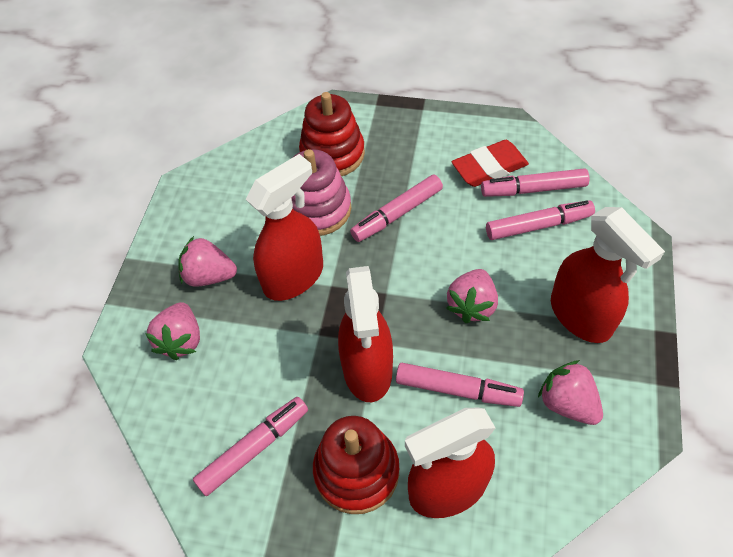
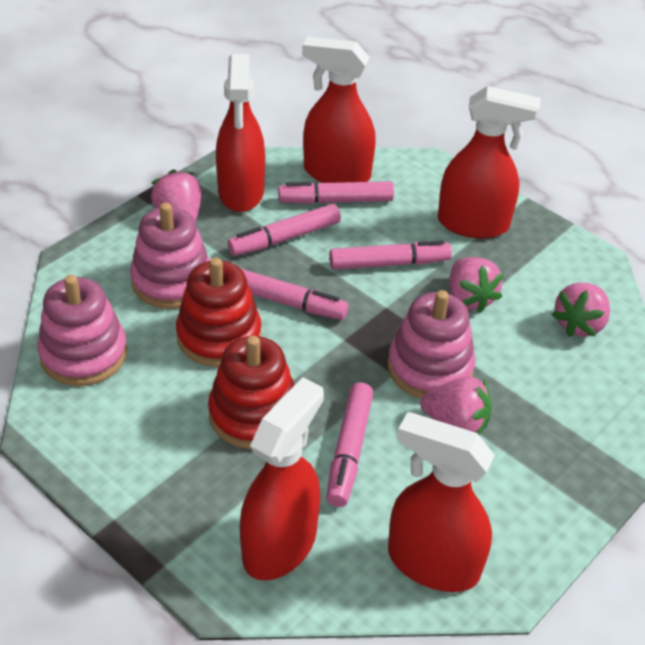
pink stacking toy: 1 -> 3
red eraser: 1 -> 0
red spray bottle: 4 -> 5

